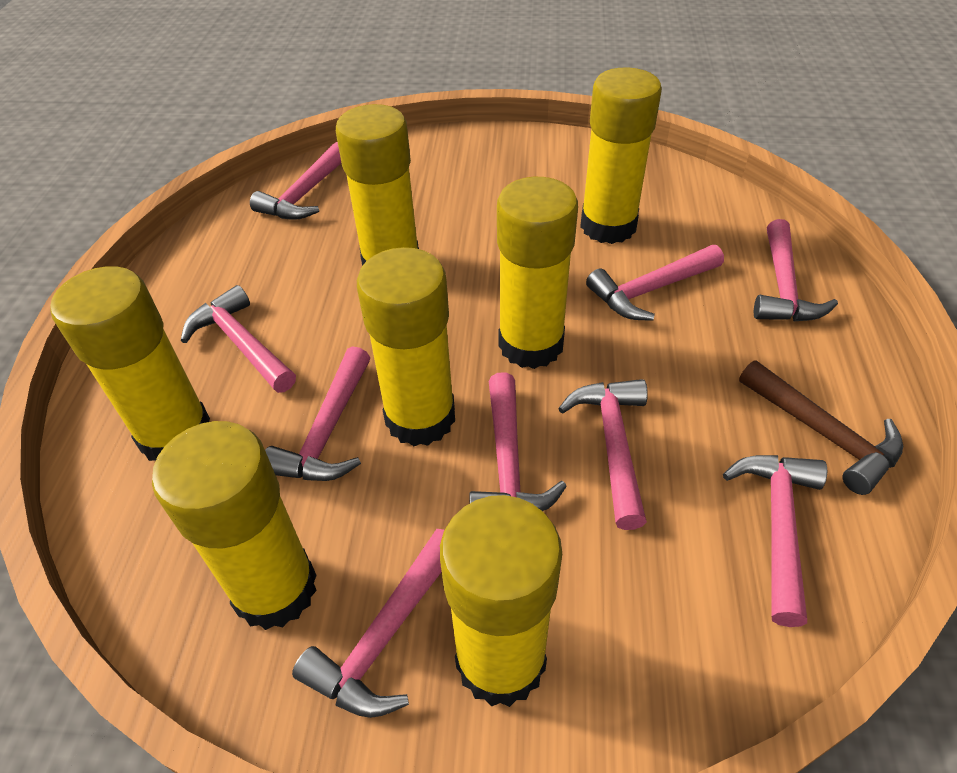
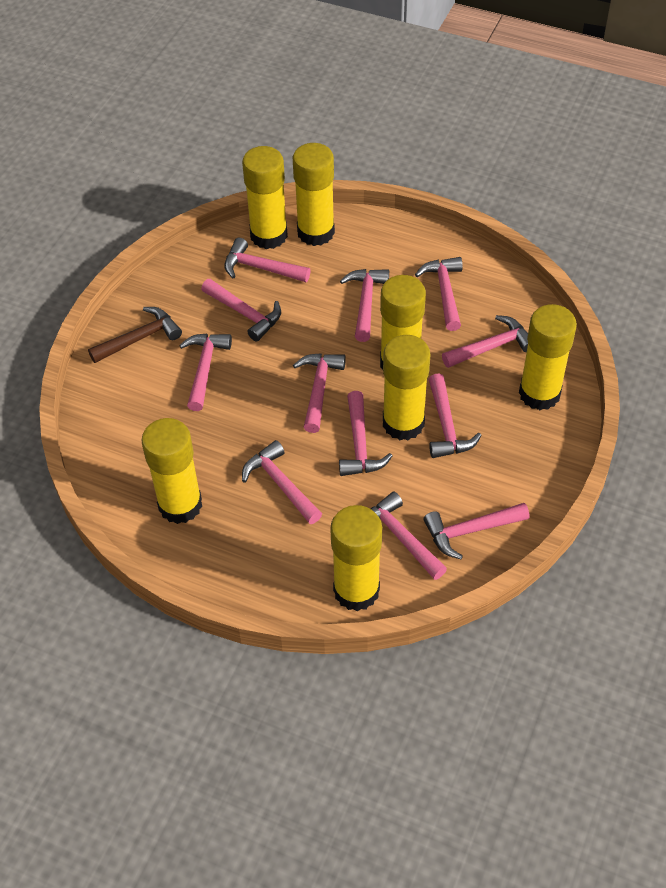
pink hammer: 9 -> 12

